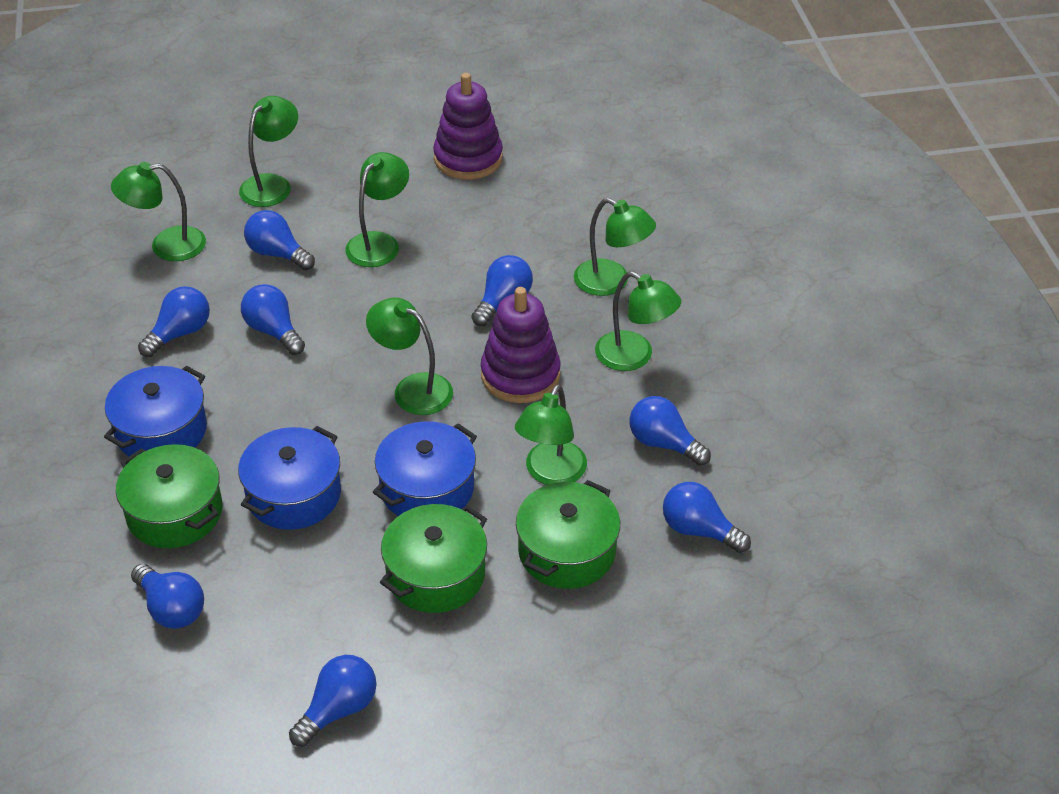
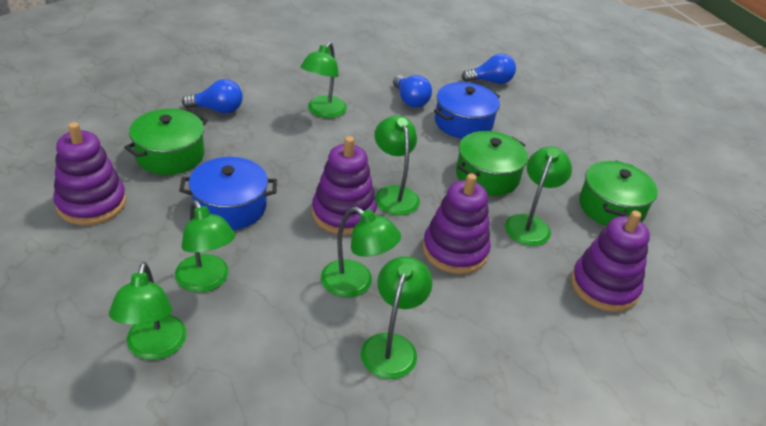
blue light bulb: 8 -> 3
blue pot: 3 -> 2
purple stacking toy: 2 -> 4

